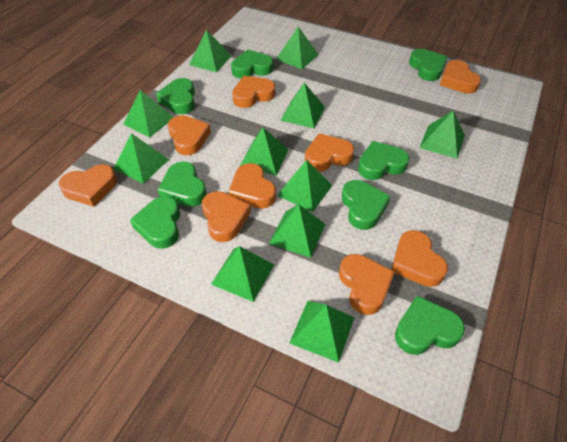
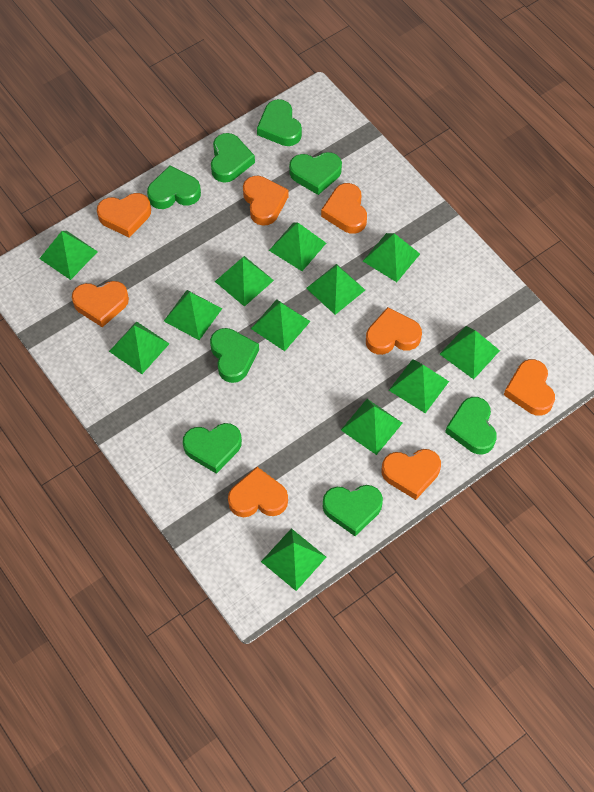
green pyramid: 11 -> 12
orange heart: 9 -> 8

